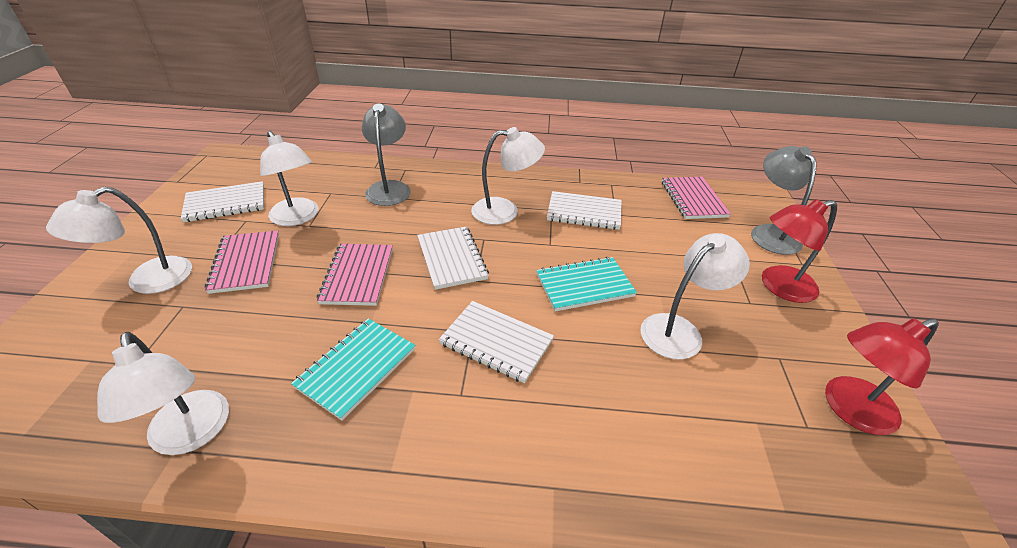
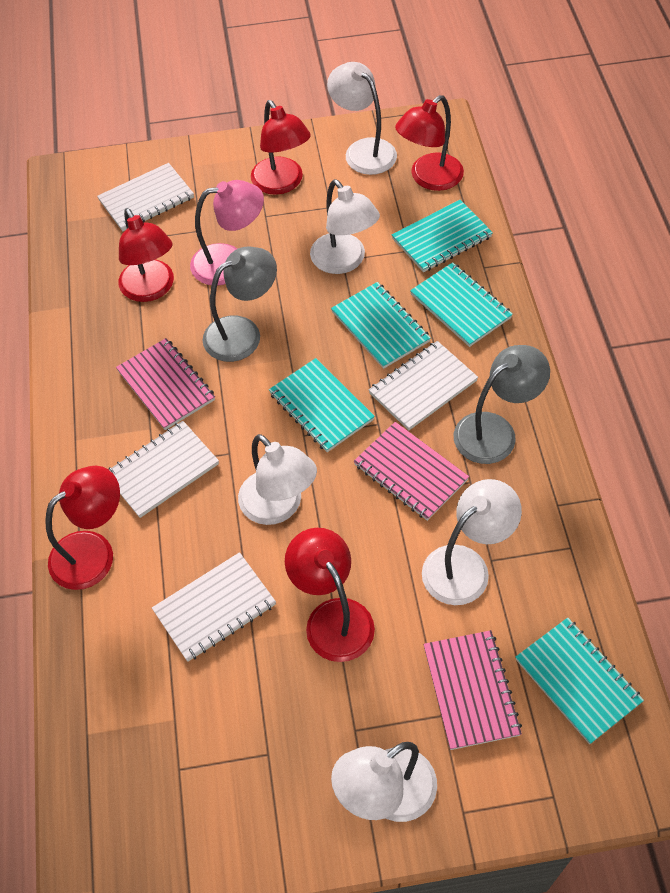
pink lamp: 0 -> 1
red lamp: 2 -> 5
turquoise notebook: 2 -> 5

